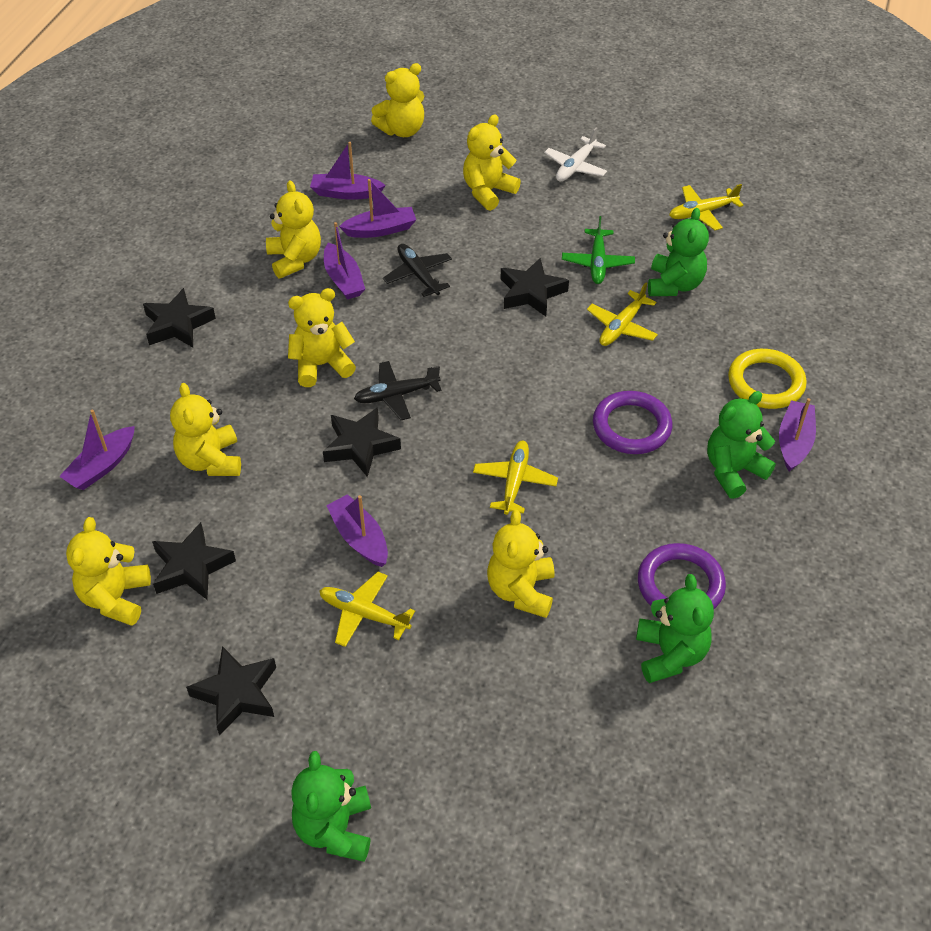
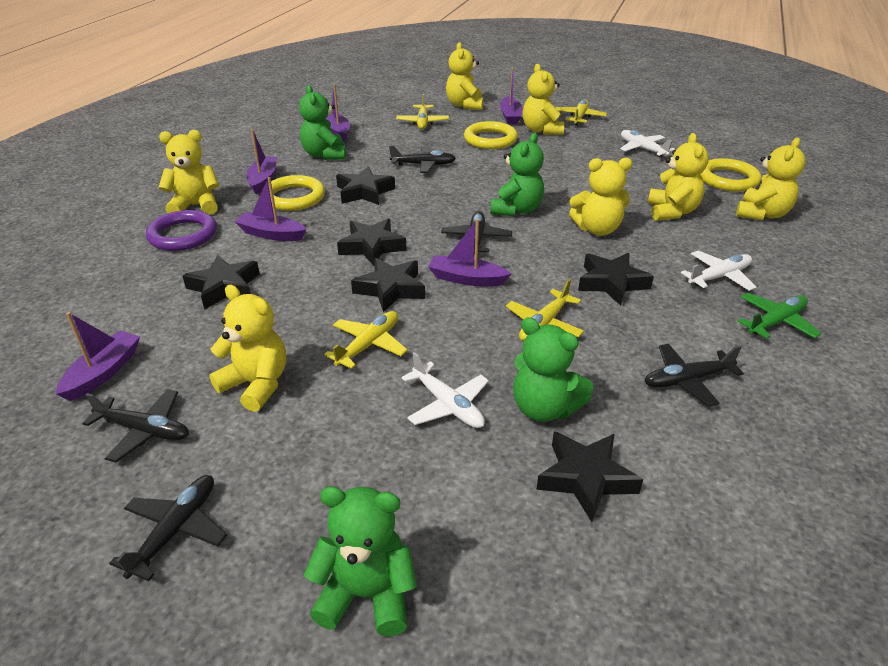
black plane: 2 -> 5
black star: 5 -> 6
purple ring: 2 -> 1
white plane: 1 -> 3
yellow ring: 1 -> 3

